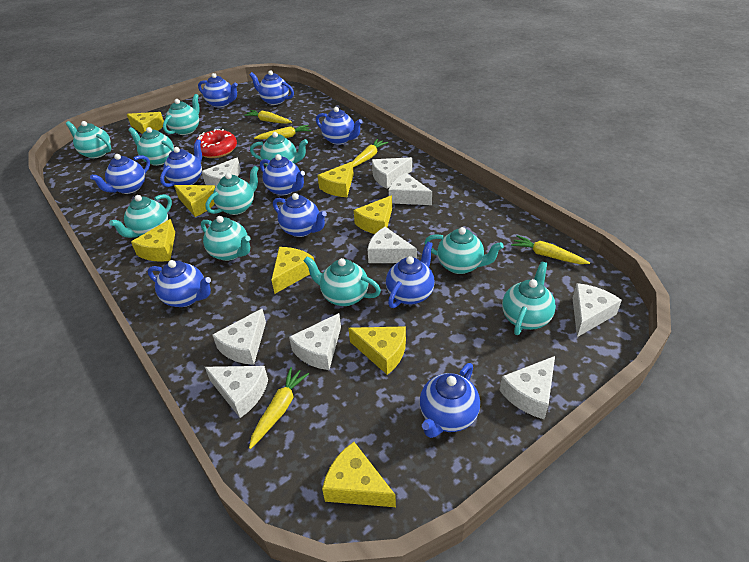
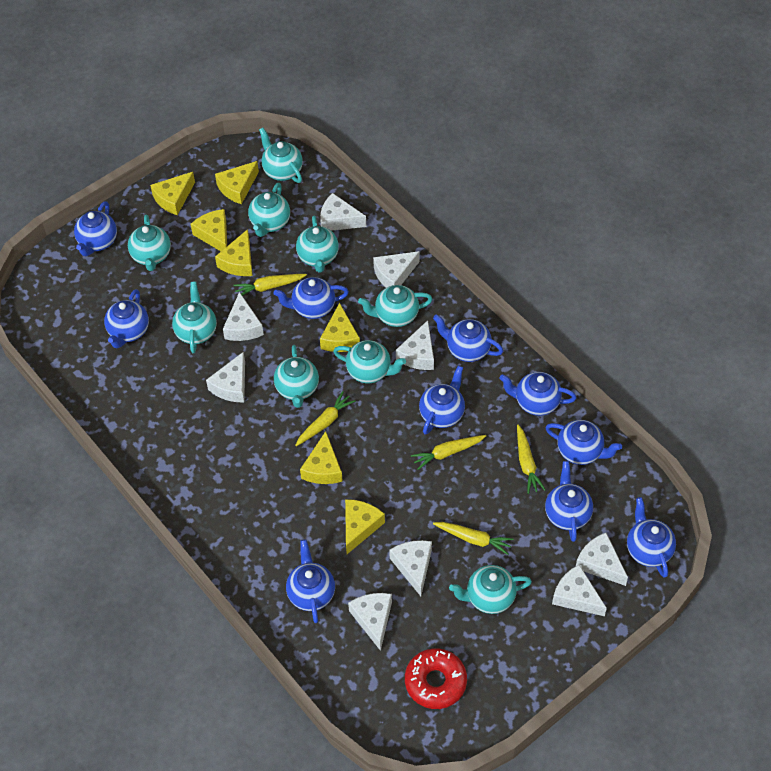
turquoise teapot: 10 -> 9
yellow cheese: 8 -> 7

